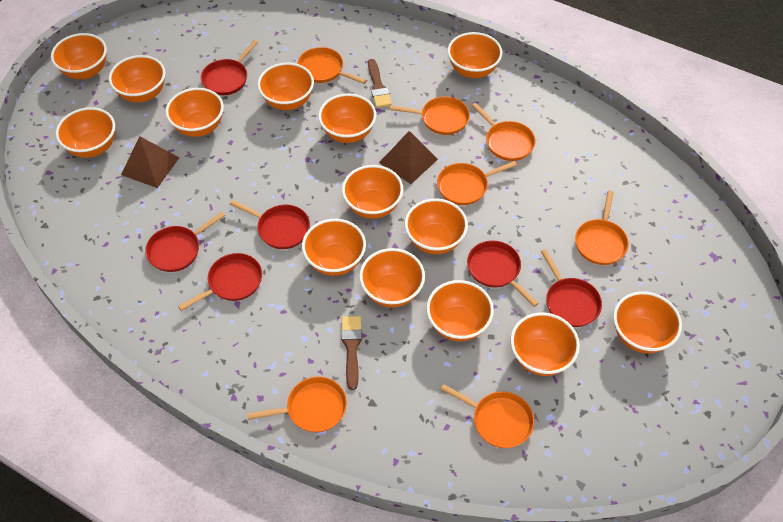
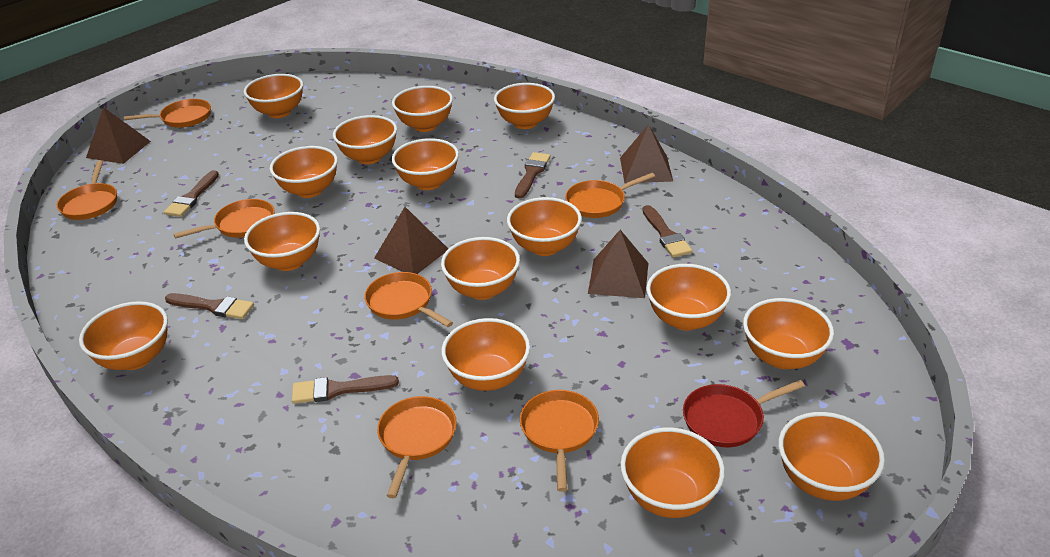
brown brush: 2 -> 5
brown pyramid: 2 -> 4
orange bowl: 14 -> 15
red pan: 6 -> 1

